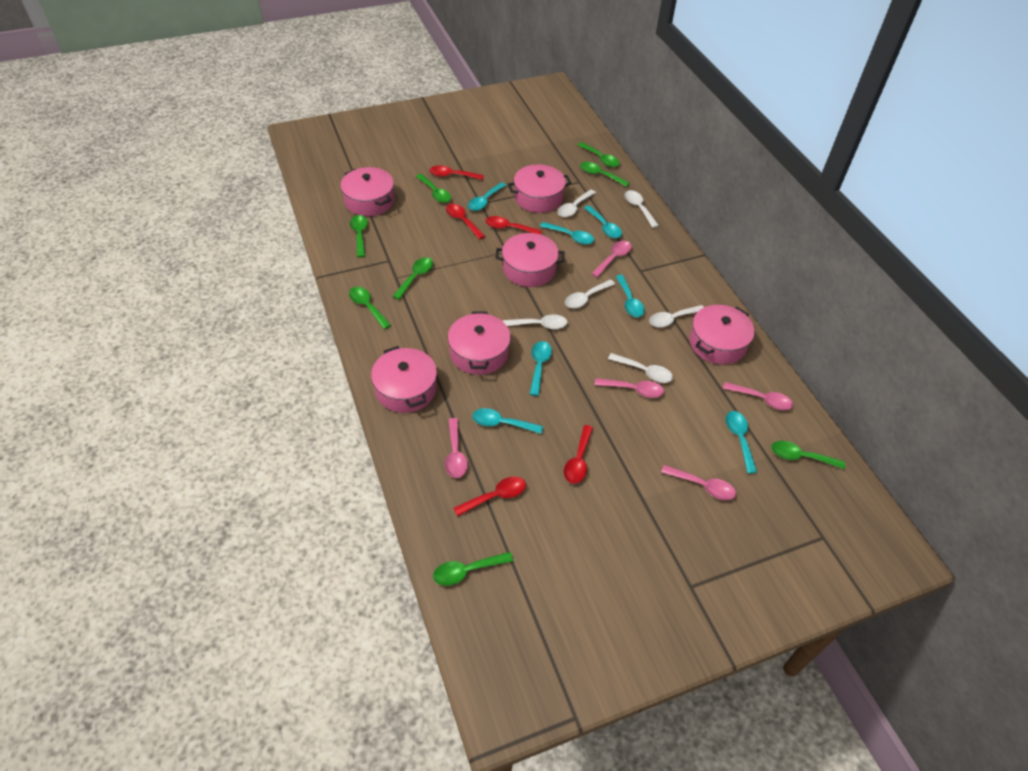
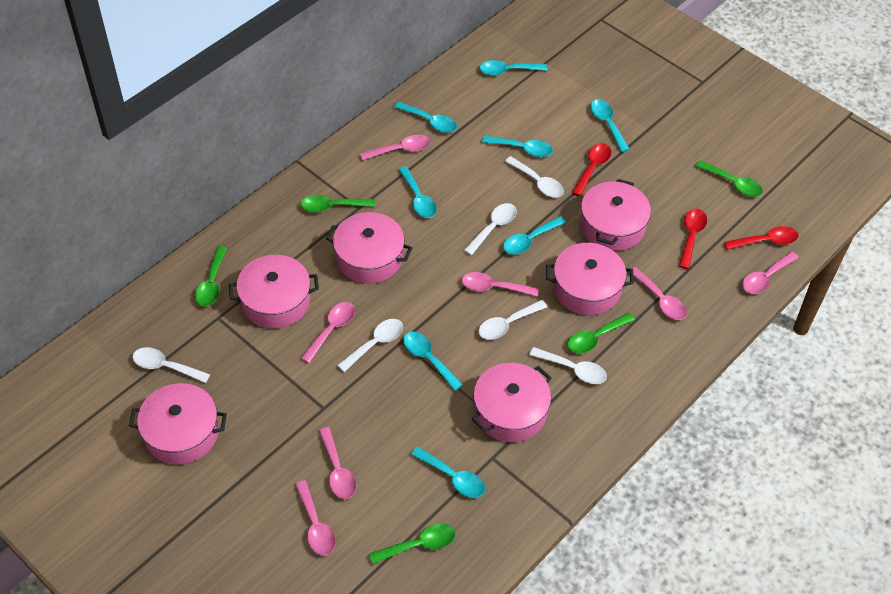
green spoon: 8 -> 5
pink spoon: 5 -> 7
red spoon: 5 -> 3
turquoise spoon: 7 -> 8

